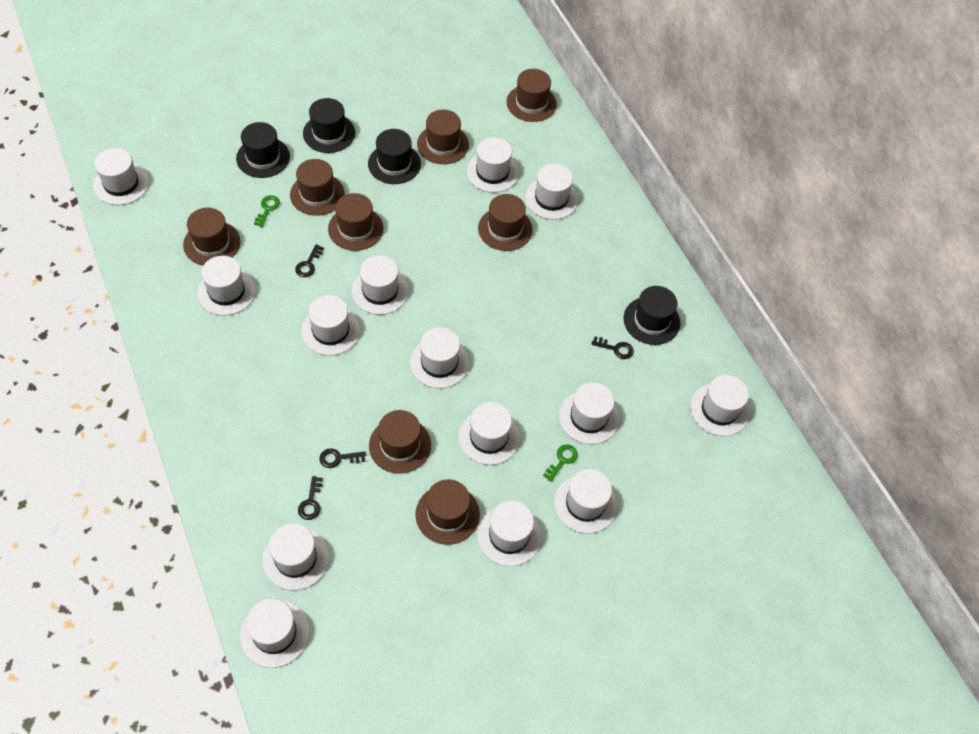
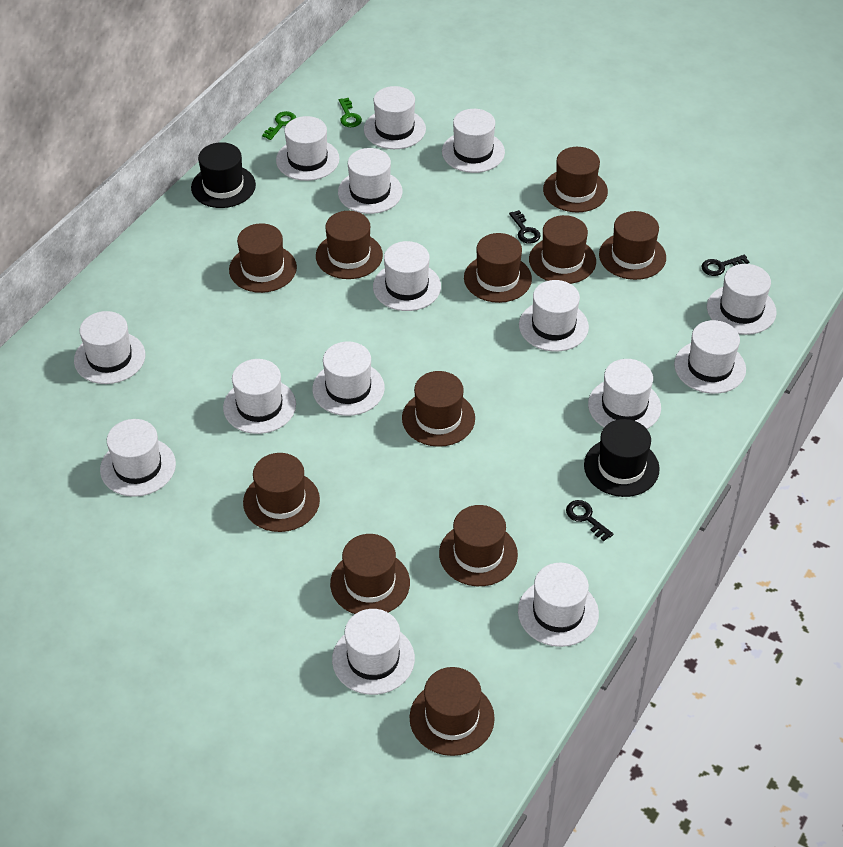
black hat: 4 -> 2
black key: 4 -> 3
brown hat: 8 -> 11
white hat: 14 -> 15

